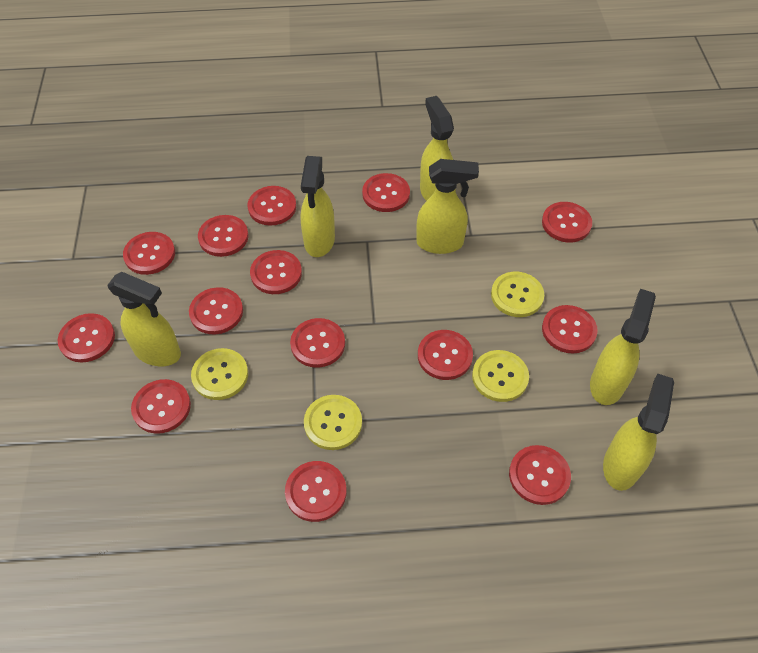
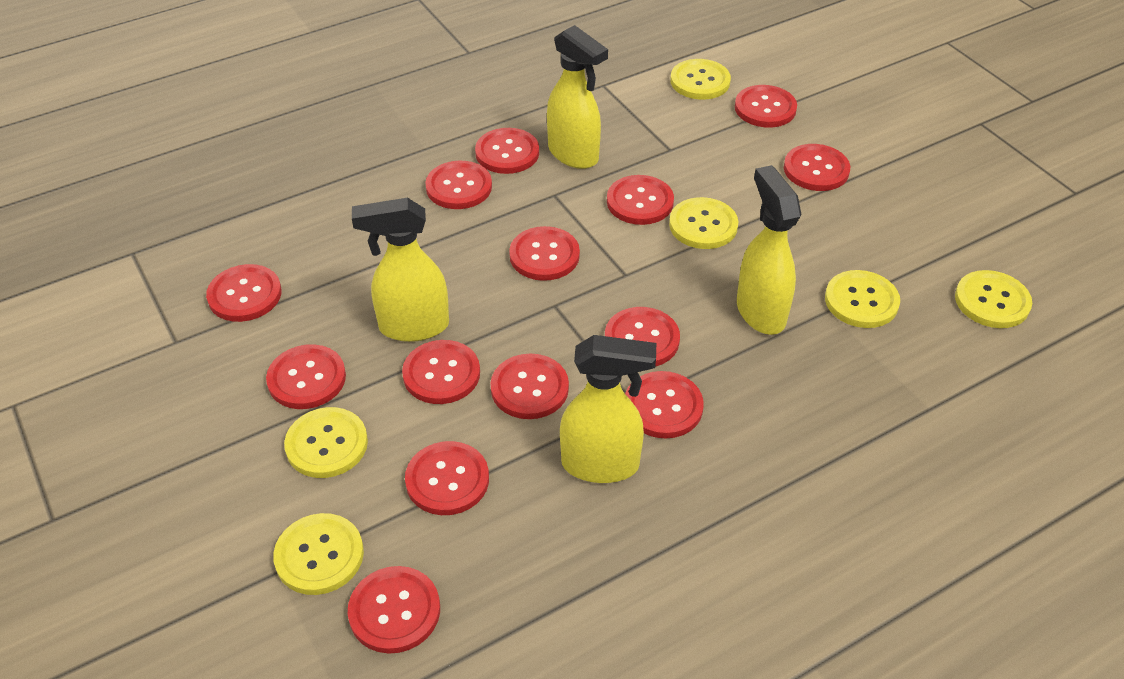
yellow button: 4 -> 6
yellow spray bottle: 6 -> 4

